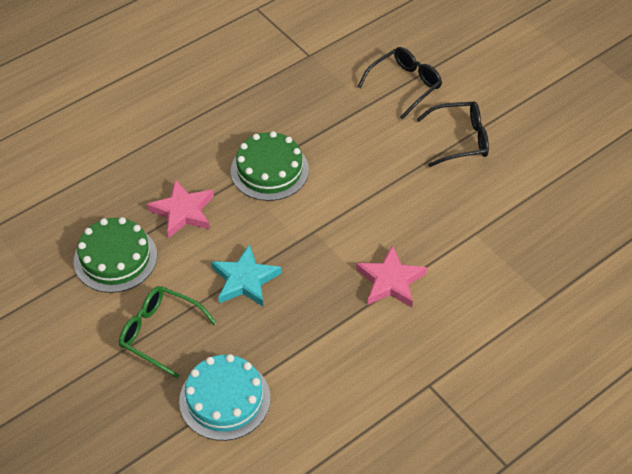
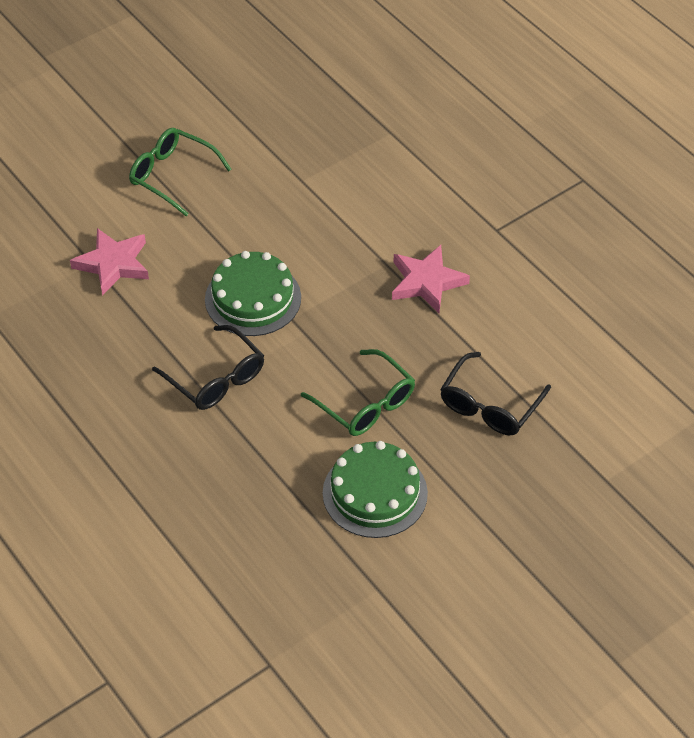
green glasses: 1 -> 2
turquoise cake: 1 -> 0
turquoise star: 1 -> 0

